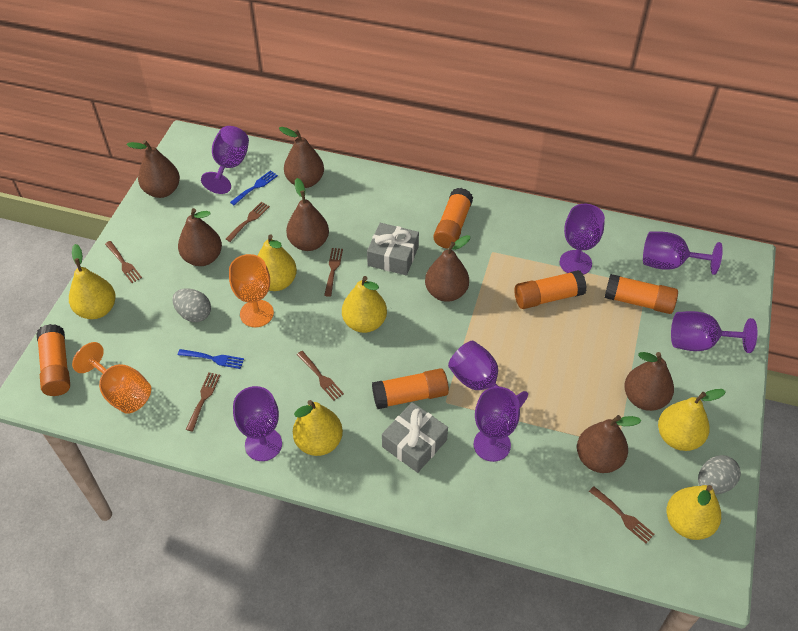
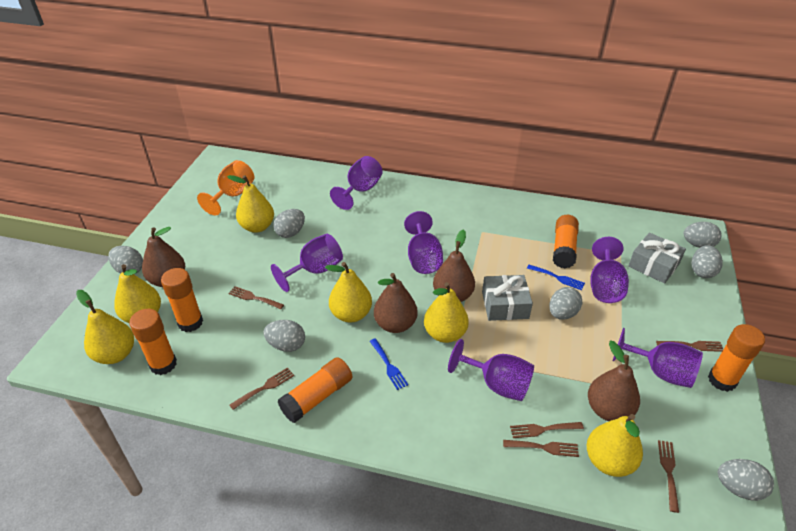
brown pear: 7 -> 4
grey egg: 2 -> 7
orange goblet: 2 -> 1
purple goblet: 7 -> 6

